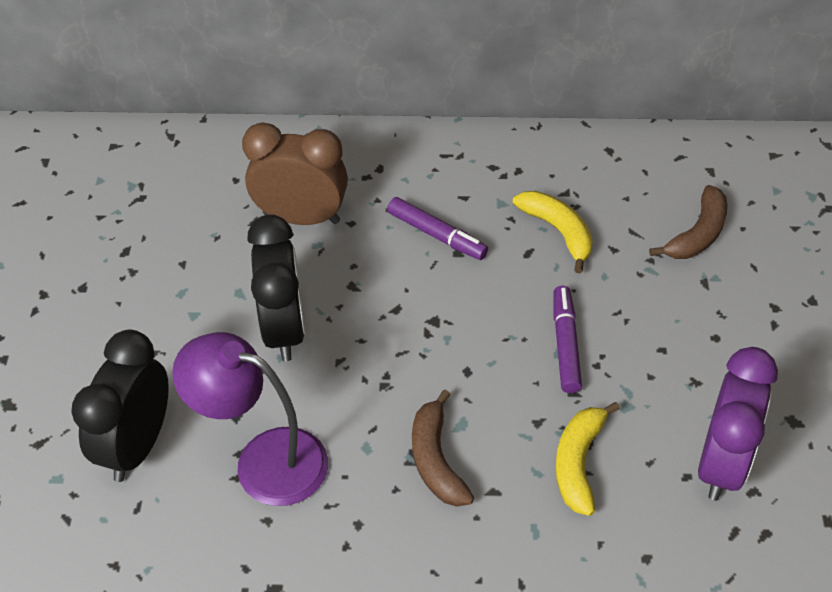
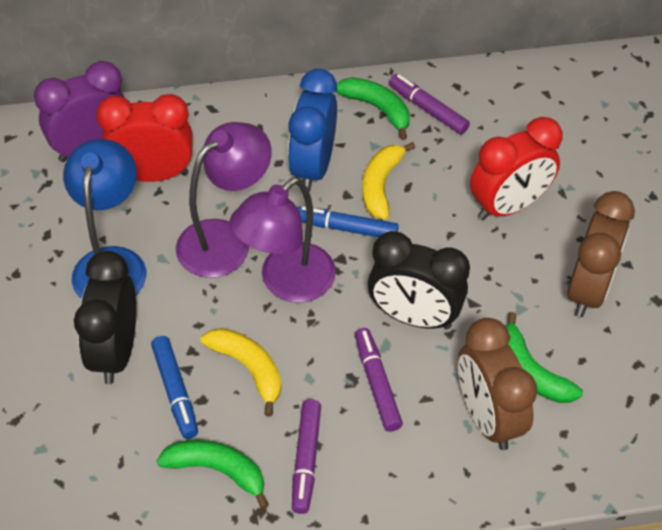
blue clock: 0 -> 1
blue lamp: 0 -> 1
blue marker: 0 -> 2
brown banana: 2 -> 0
brown clock: 1 -> 2
green banana: 0 -> 3
purple lamp: 1 -> 2
purple marker: 2 -> 3
red clock: 0 -> 2

